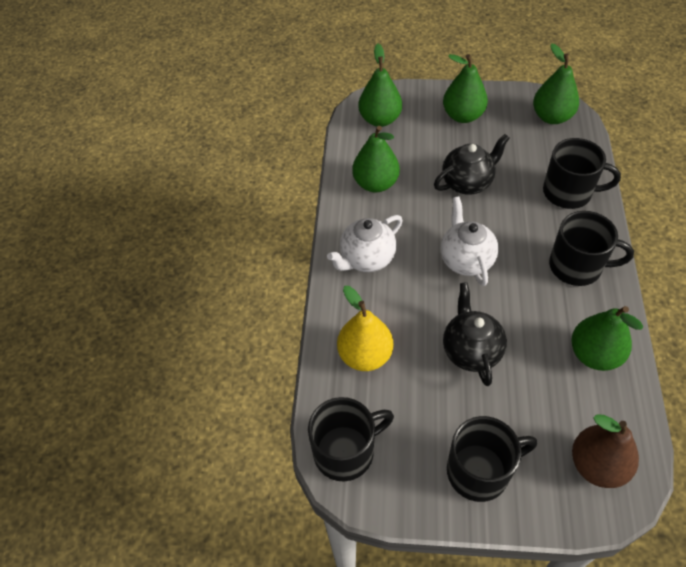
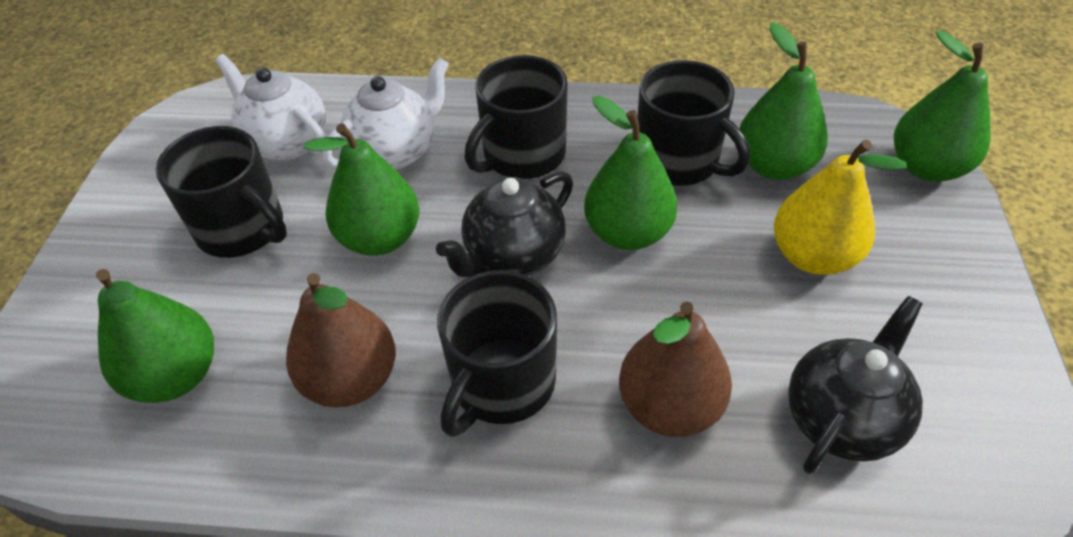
brown pear: 1 -> 2

